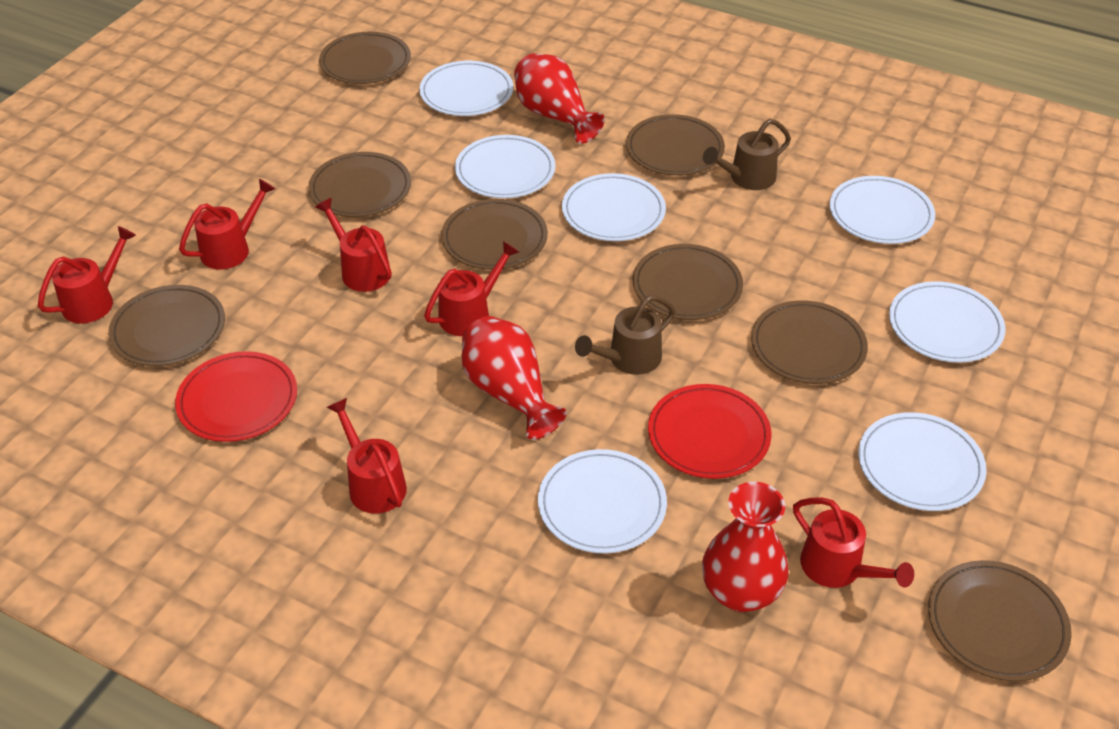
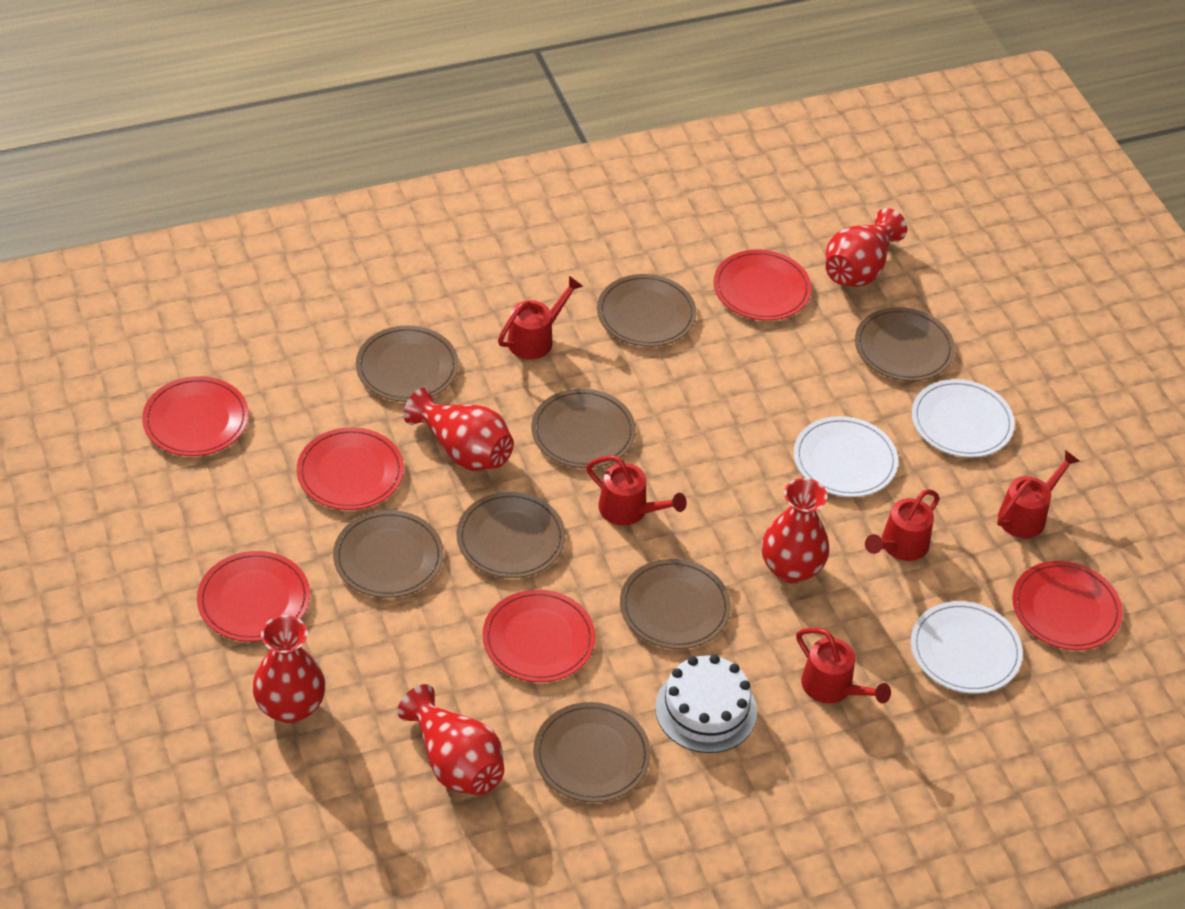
brown watering can: 2 -> 0
red plate: 2 -> 6
red vase: 3 -> 5
red watering can: 6 -> 5
white cake: 0 -> 1
white plate: 7 -> 3

